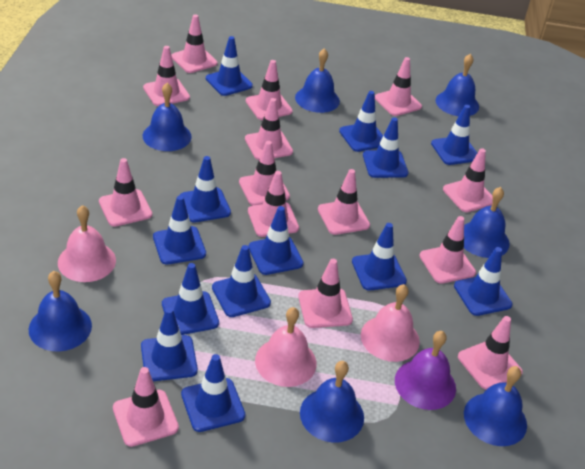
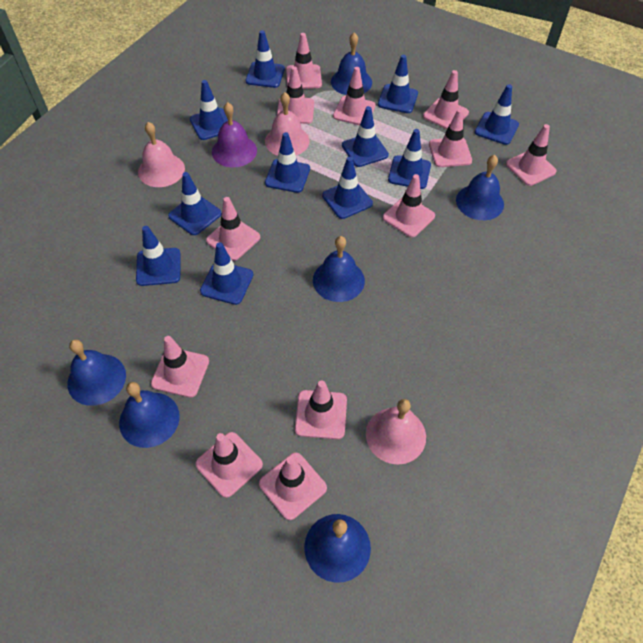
blue bell: 7 -> 6
blue traffic cone: 13 -> 11
pink traffic cone: 14 -> 12

